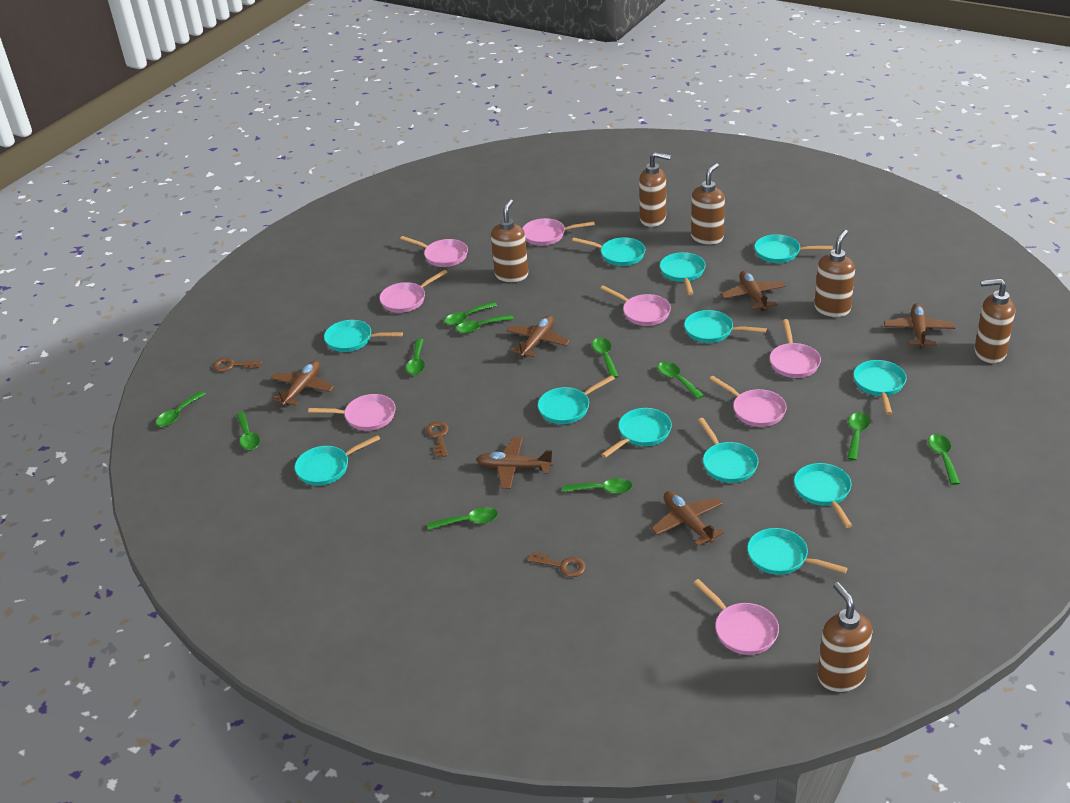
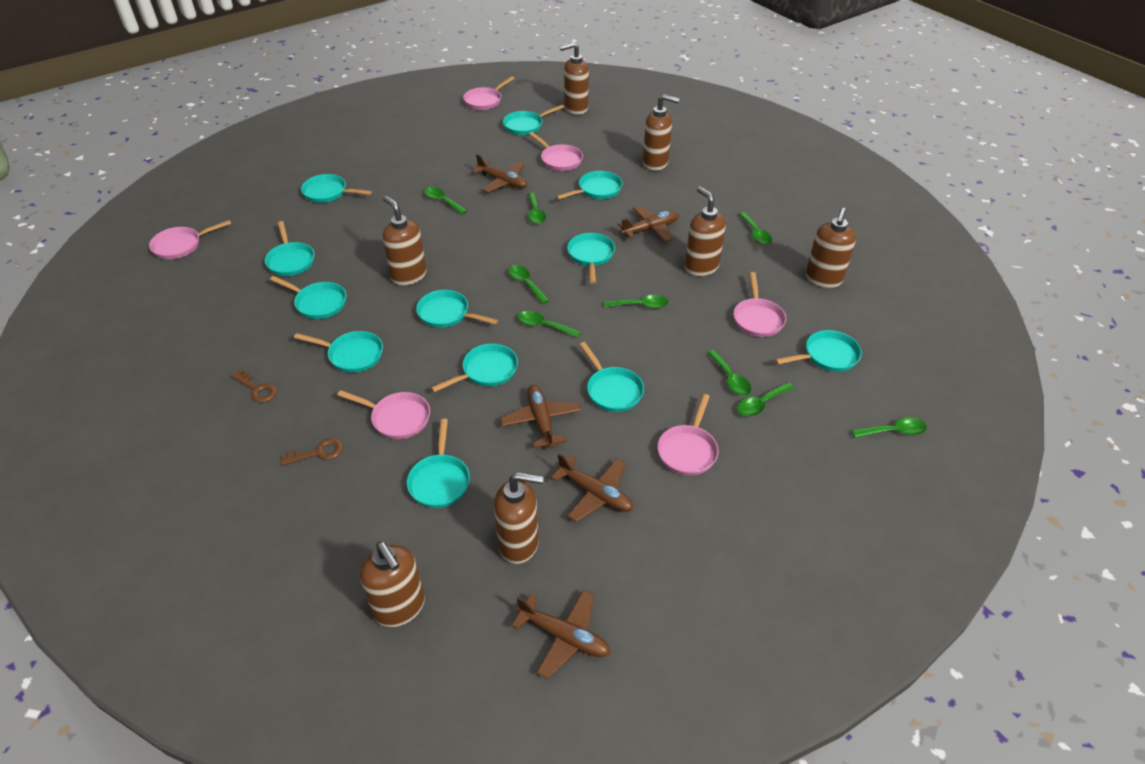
brown key: 3 -> 2
brown plane: 6 -> 5
brown soap dispenser: 6 -> 7
green spoon: 11 -> 9
pink pan: 8 -> 6

